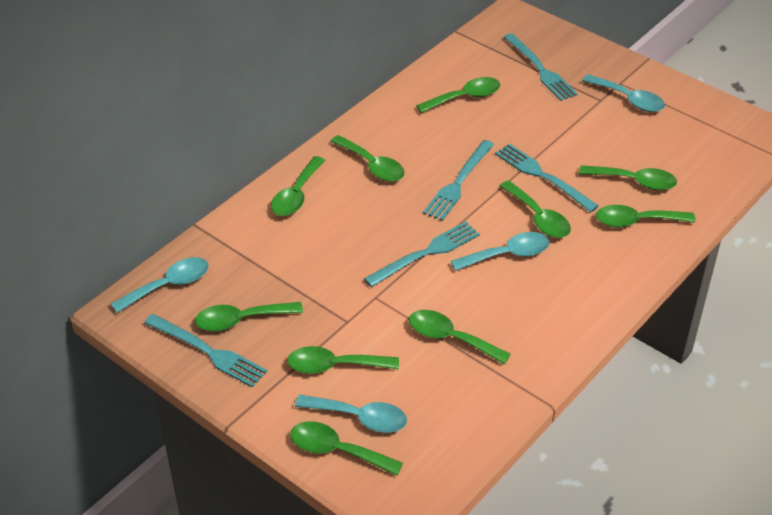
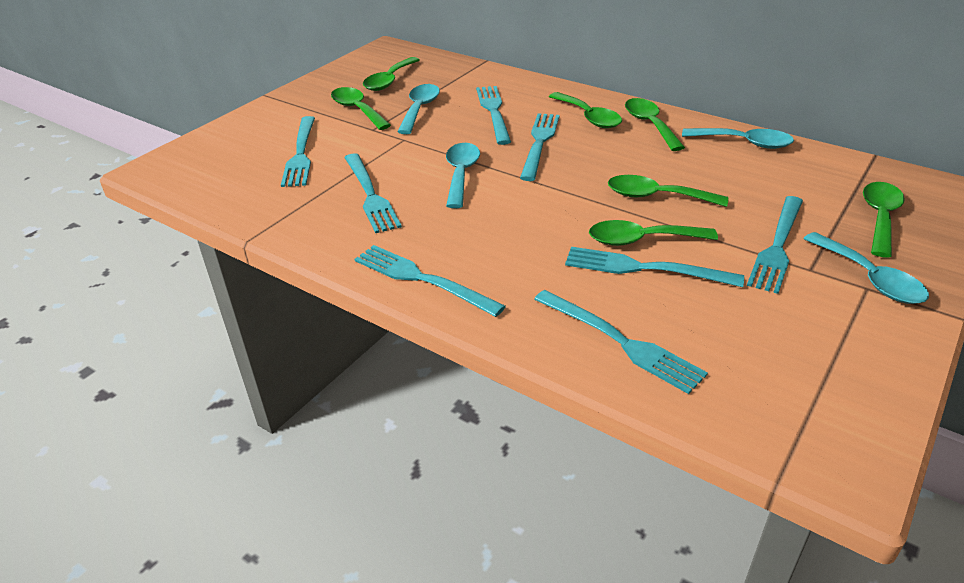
green spoon: 10 -> 7
turquoise fork: 5 -> 8

